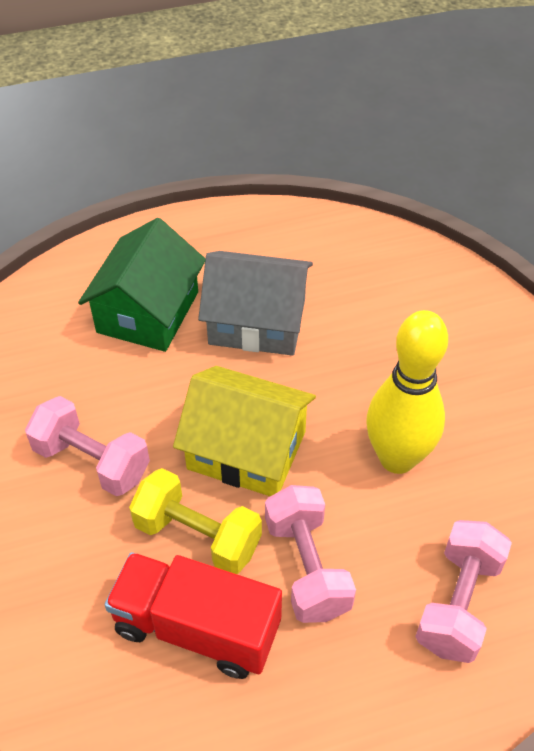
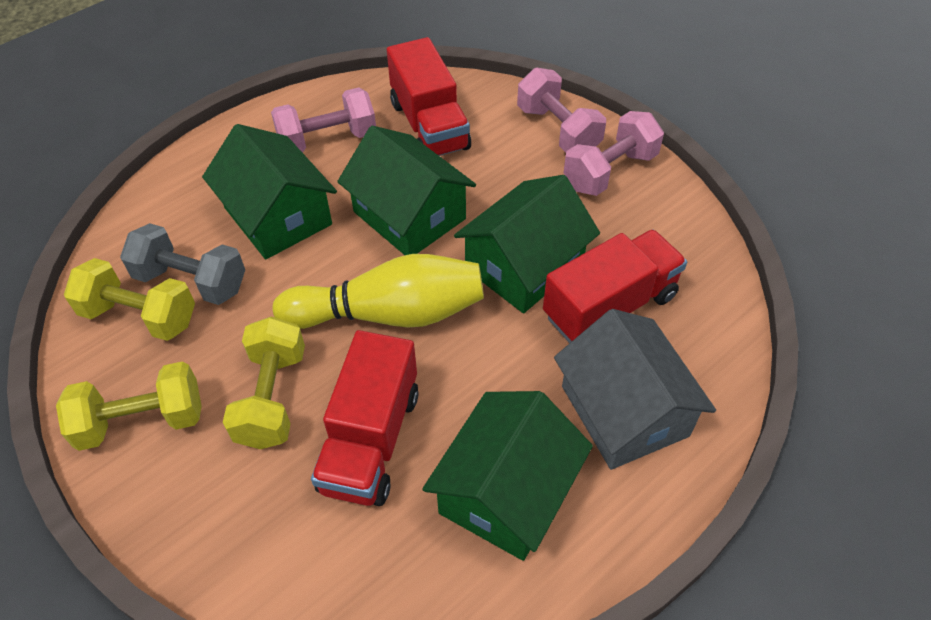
green house: 1 -> 4
grey dumbbell: 0 -> 1
red truck: 1 -> 3
yellow dumbbell: 1 -> 3
yellow house: 1 -> 0

